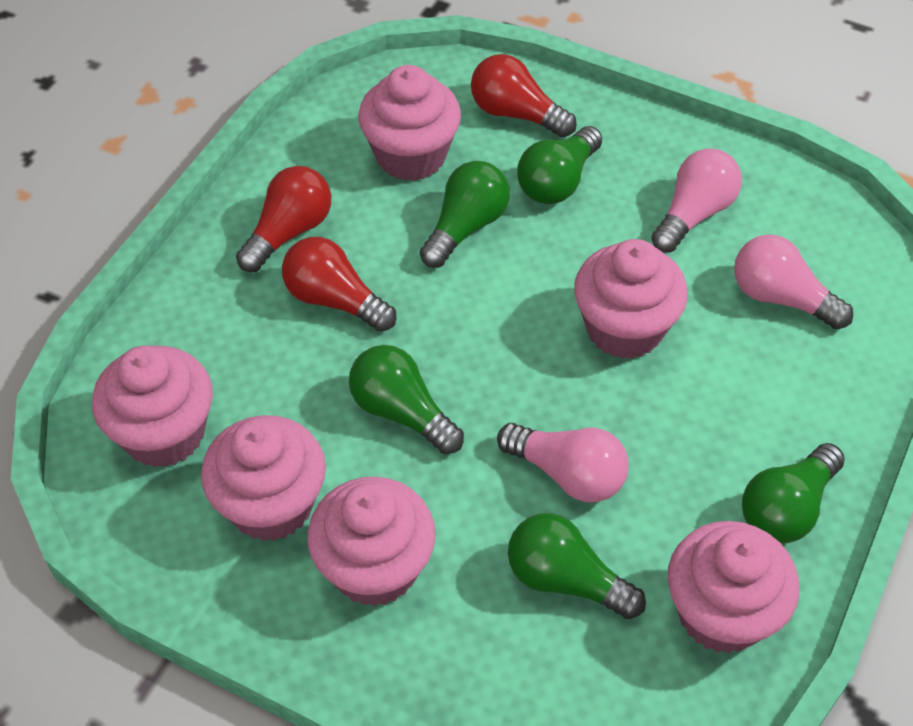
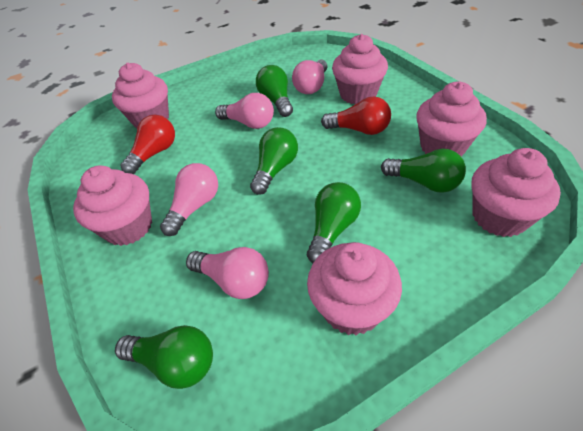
pink light bulb: 3 -> 4
red light bulb: 3 -> 2

